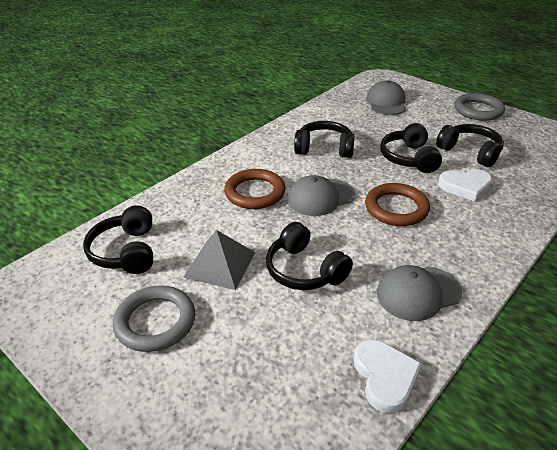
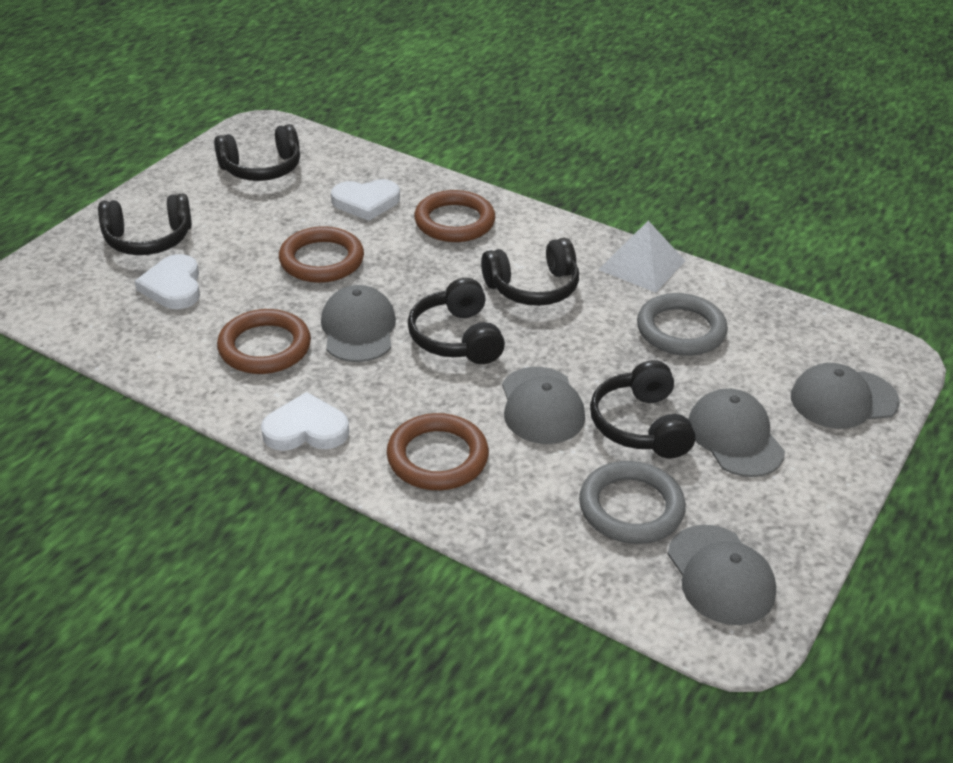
brown ring: 2 -> 4
grey cap: 3 -> 5
grey pyramid: 1 -> 0
white heart: 2 -> 3
white pyramid: 0 -> 1

